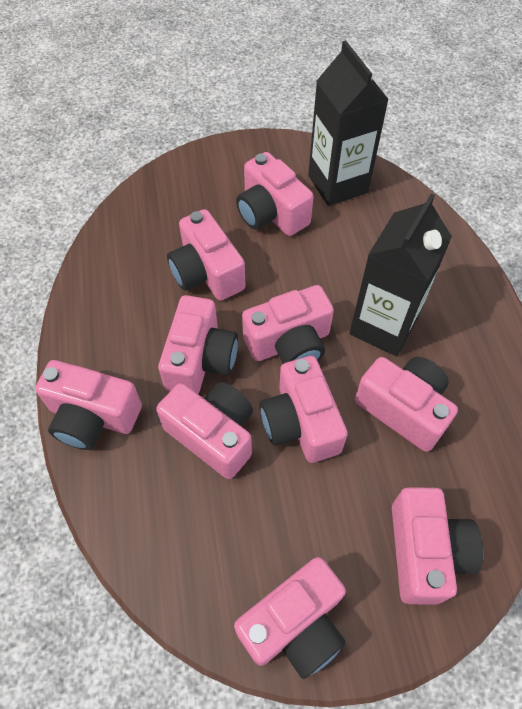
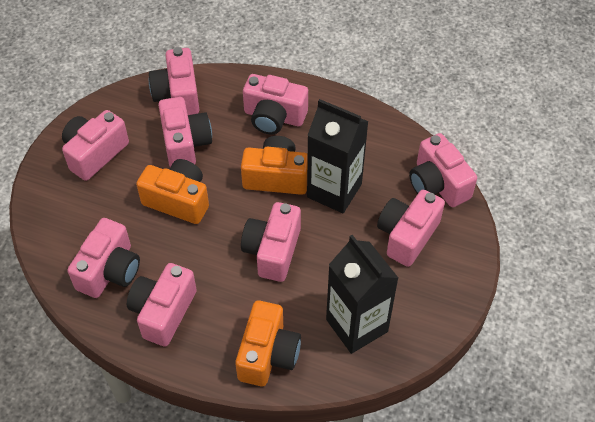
orange camera: 0 -> 3
pink camera: 10 -> 9

